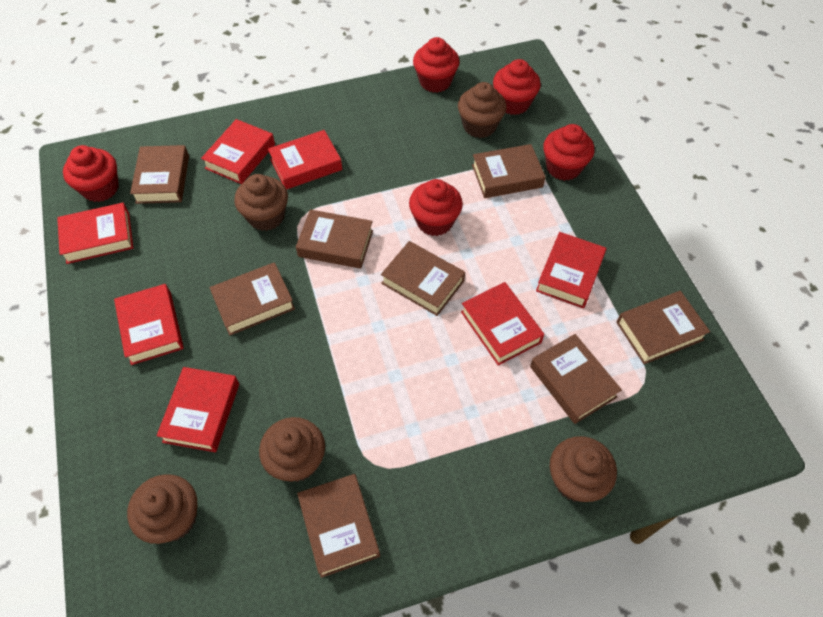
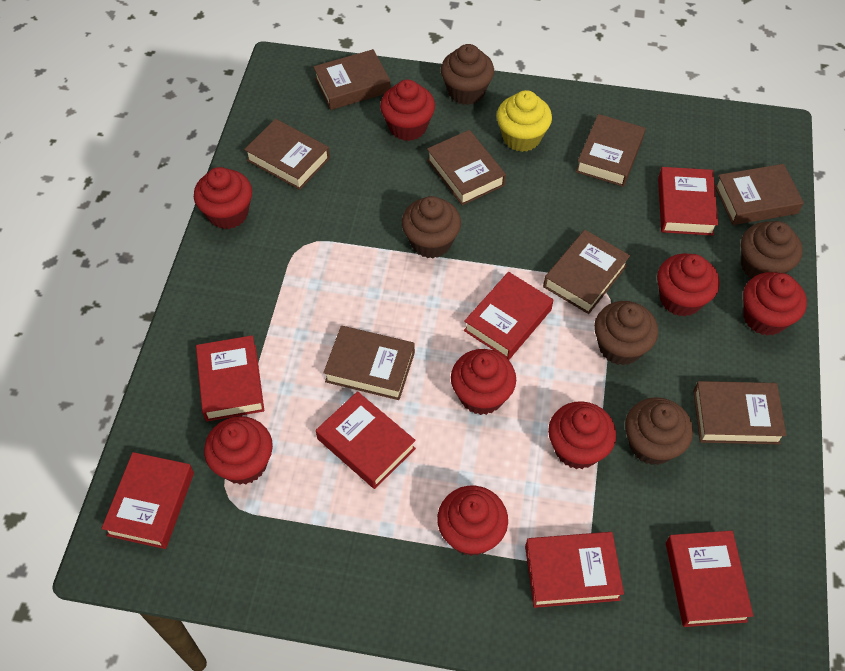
red cupcake: 5 -> 8
yellow cupcake: 0 -> 1

